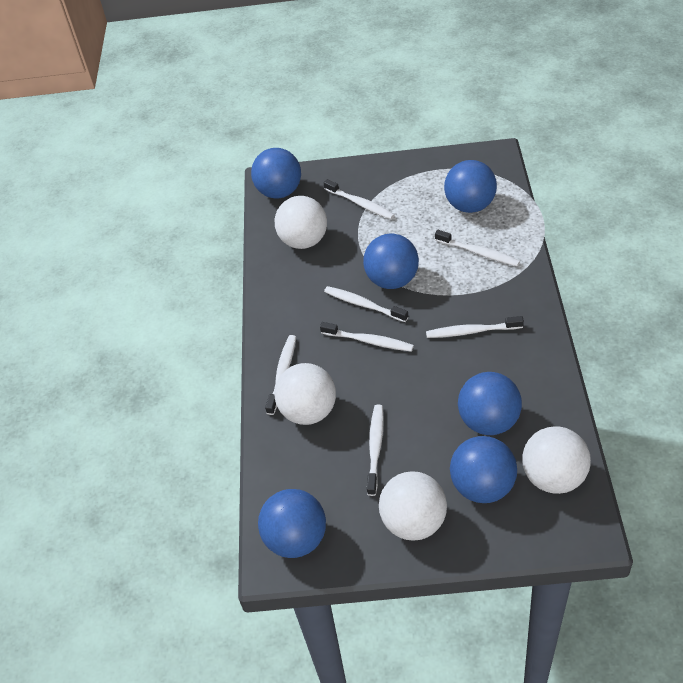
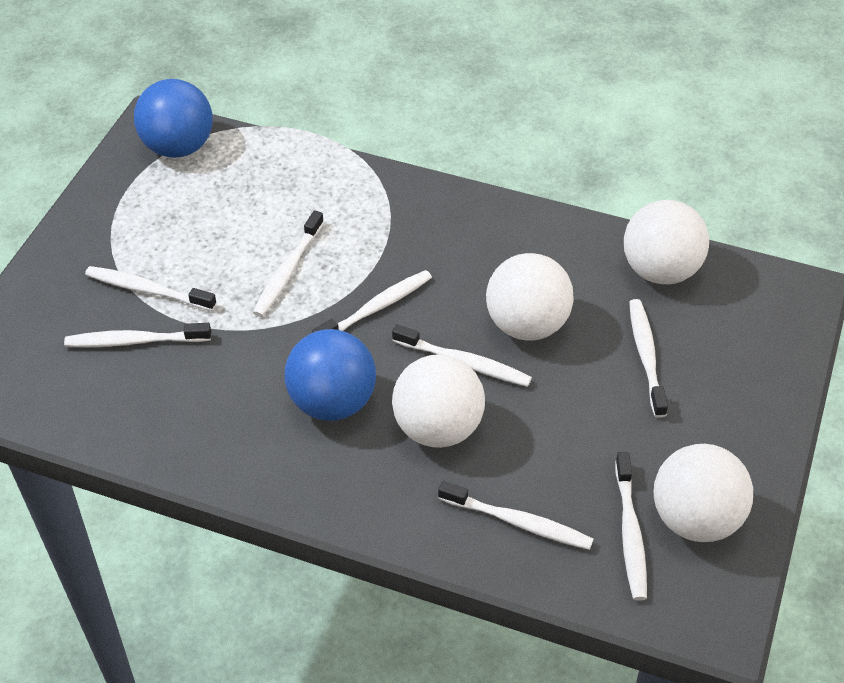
blue ball: 6 -> 2
white toothbrush: 7 -> 8

